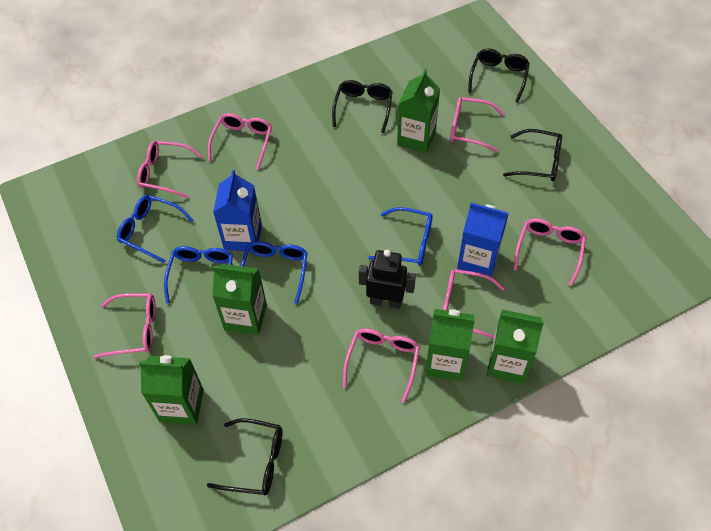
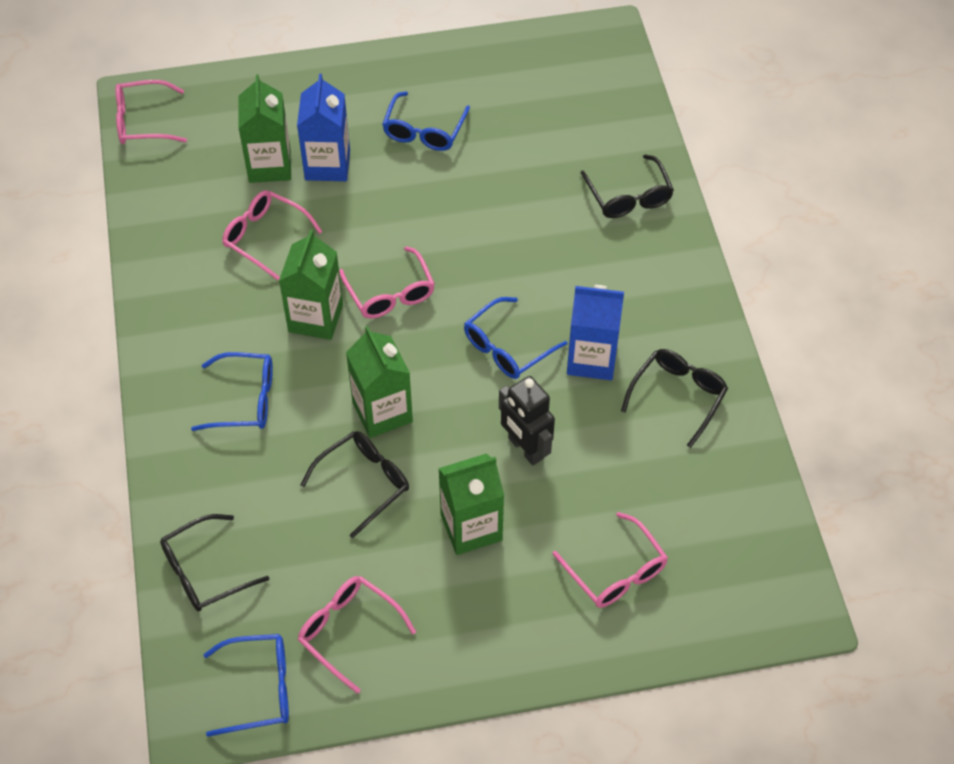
green carton: 5 -> 4
pink glasses: 7 -> 5

